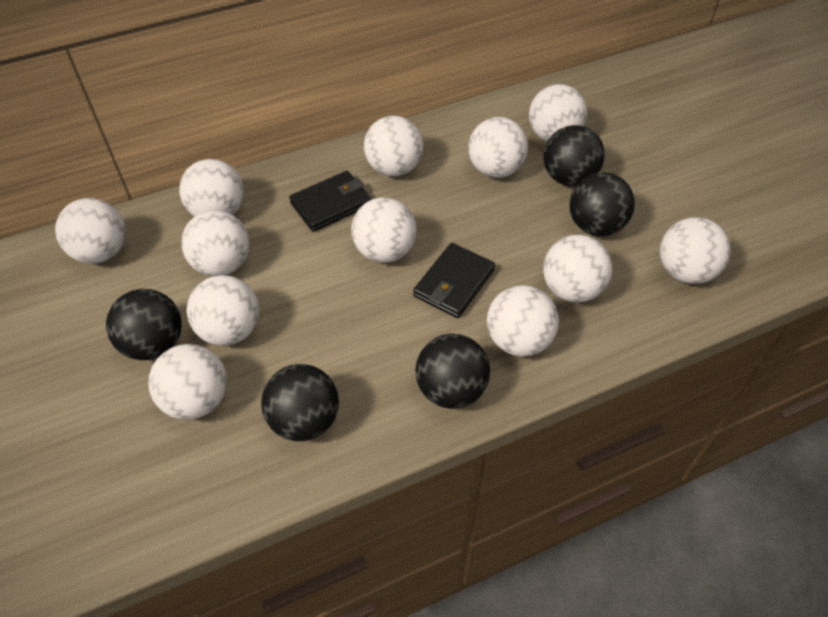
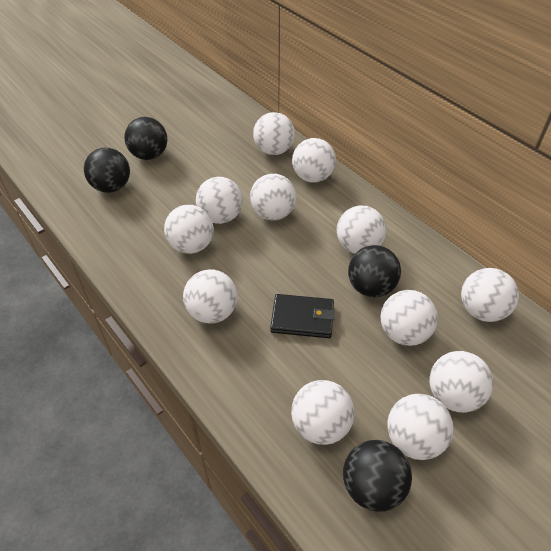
black ball: 5 -> 4
black wallet: 2 -> 1

